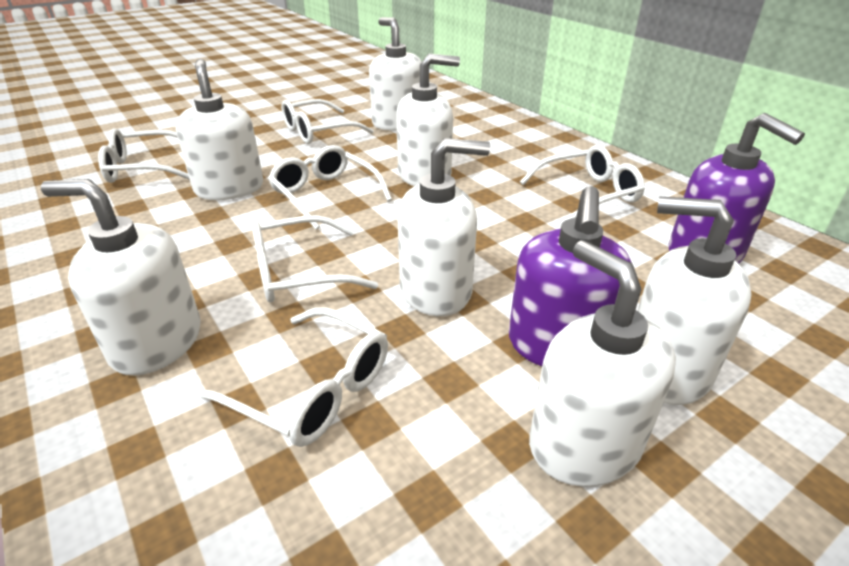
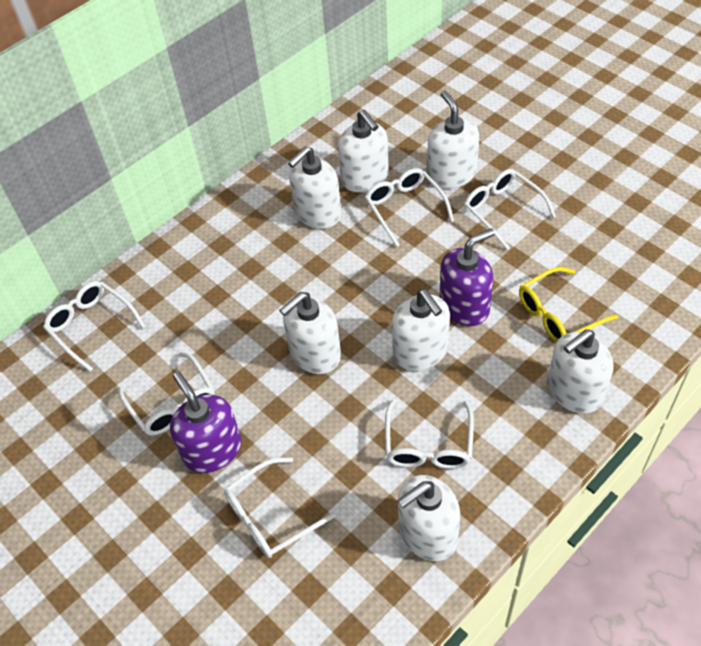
yellow glasses: 0 -> 1

